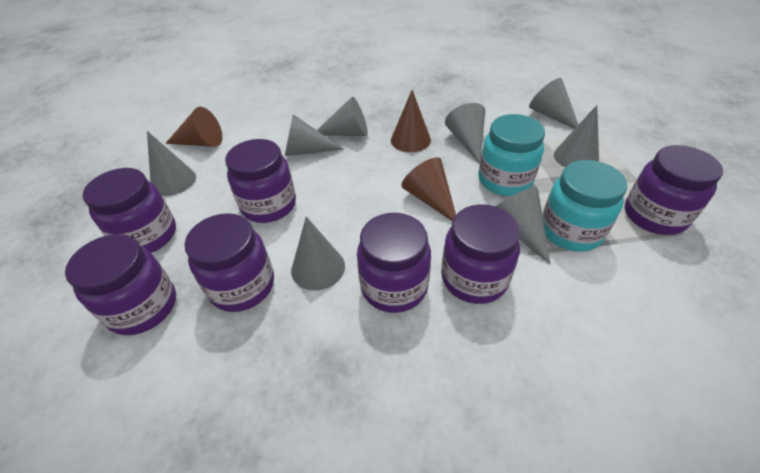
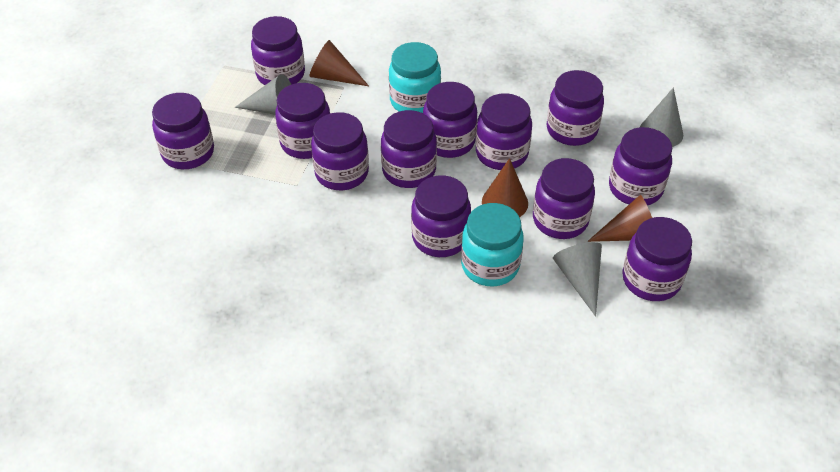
grey cone: 8 -> 3
purple jar: 7 -> 12

